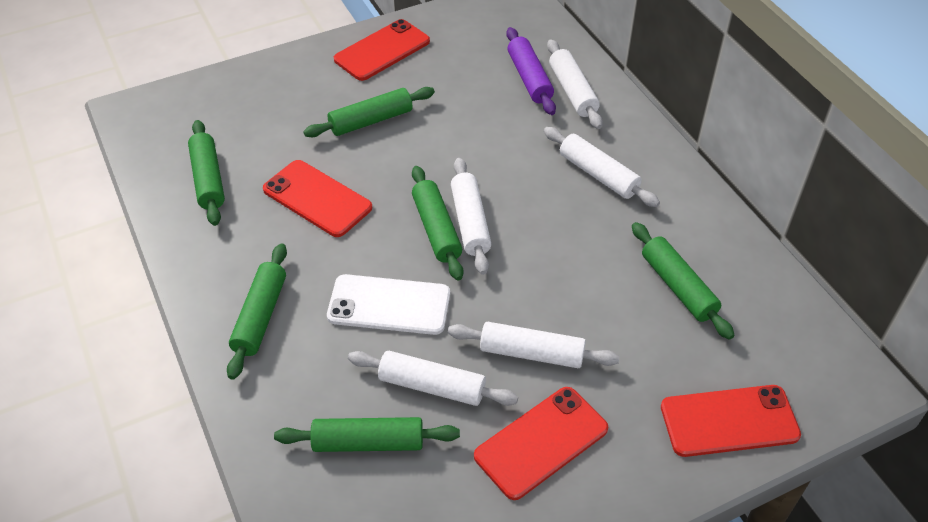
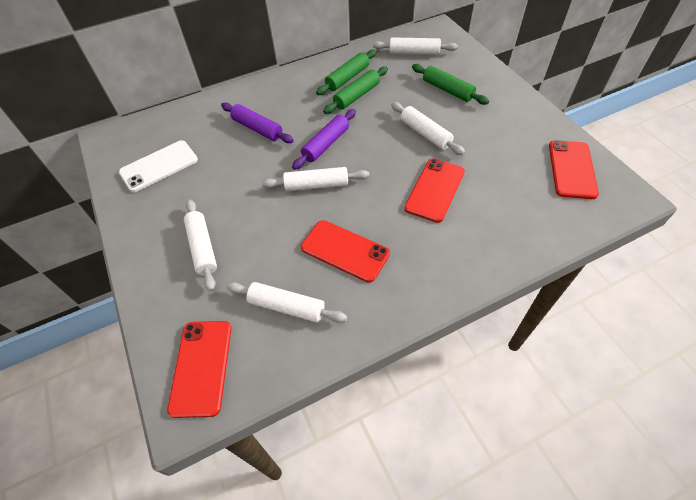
green rolling pin: 6 -> 3
purple rolling pin: 1 -> 2

